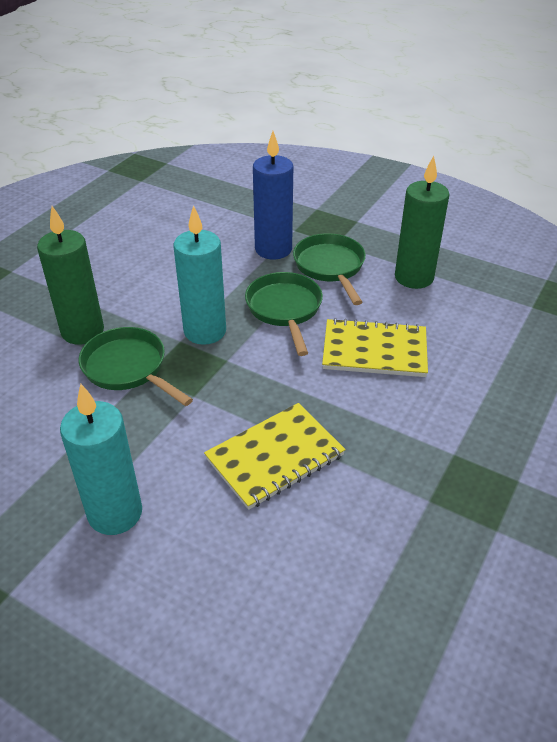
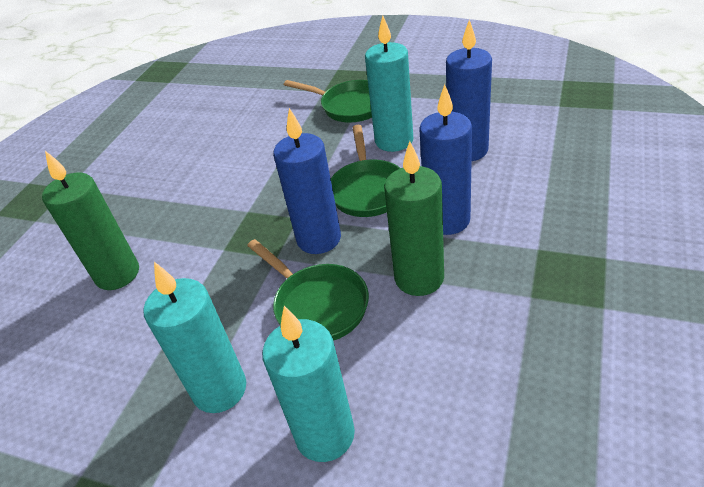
blue candle: 1 -> 3
turquoise candle: 2 -> 3
yellow notebook: 2 -> 0

